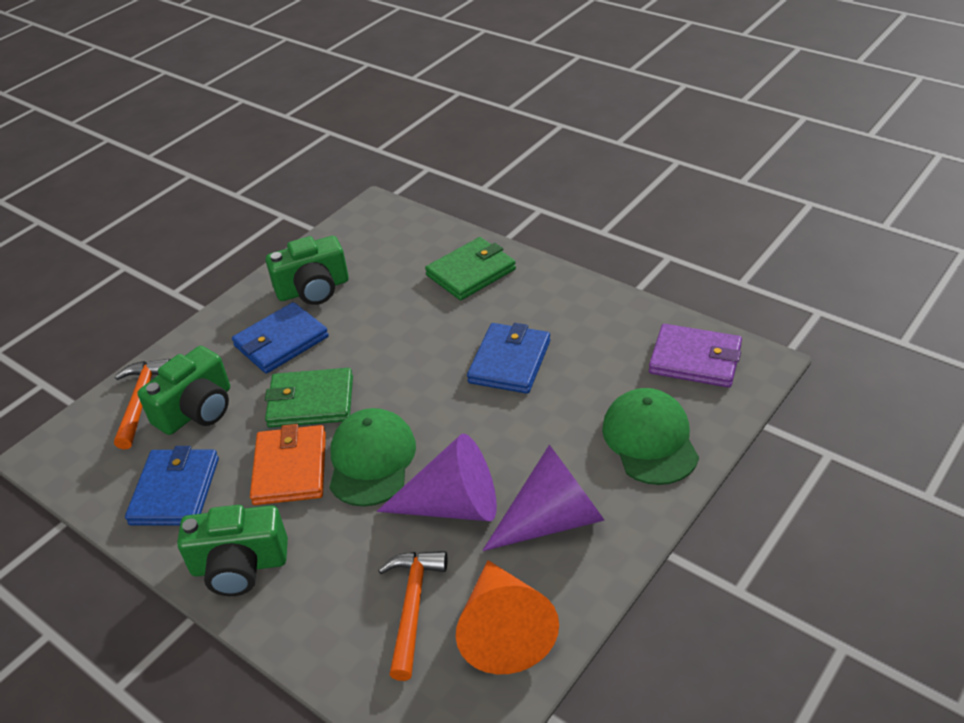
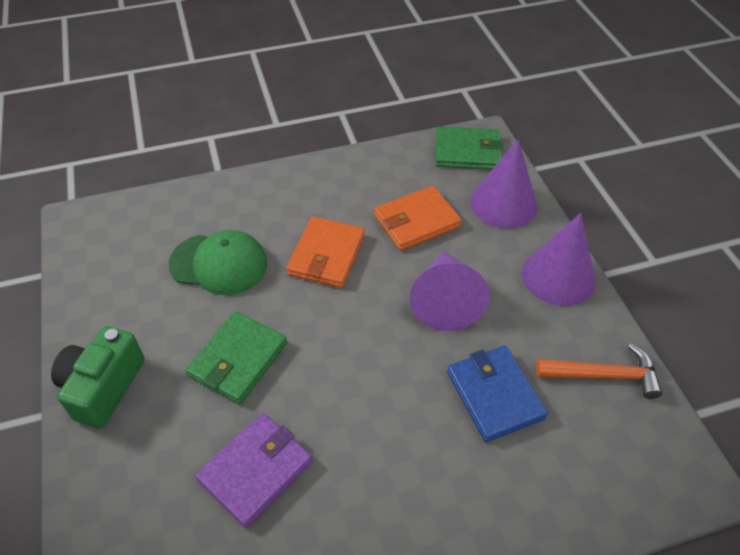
blue wallet: 3 -> 1
green camera: 3 -> 1
green cap: 2 -> 1
orange cone: 1 -> 0
orange hammer: 2 -> 1
orange wallet: 1 -> 2
purple cone: 2 -> 3

